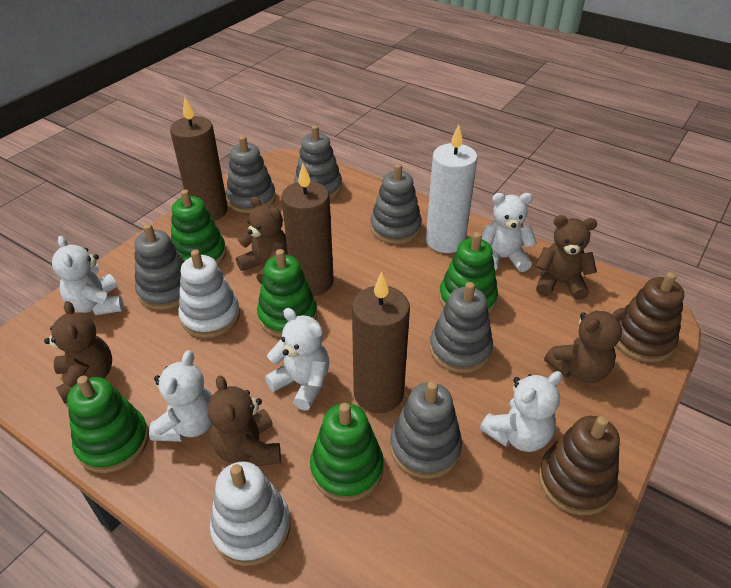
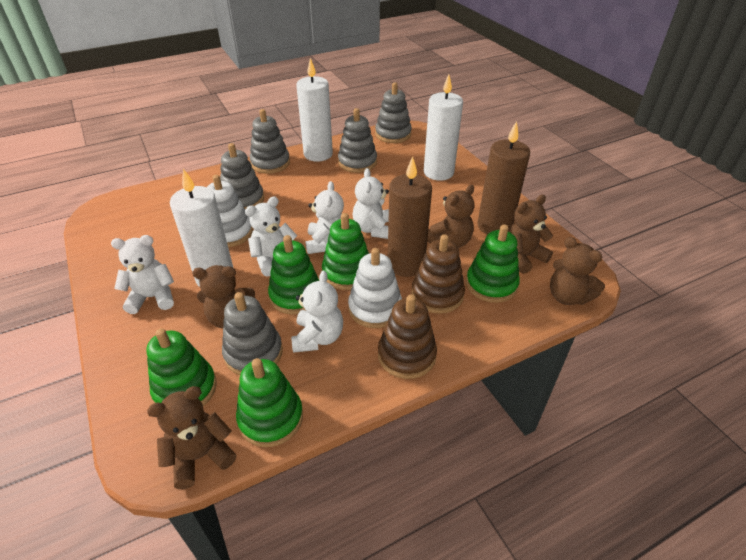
brown candle: 3 -> 2
grey stacking toy: 6 -> 5
white candle: 1 -> 3

